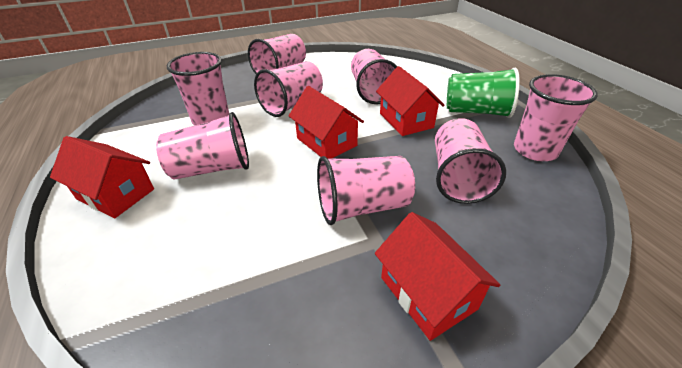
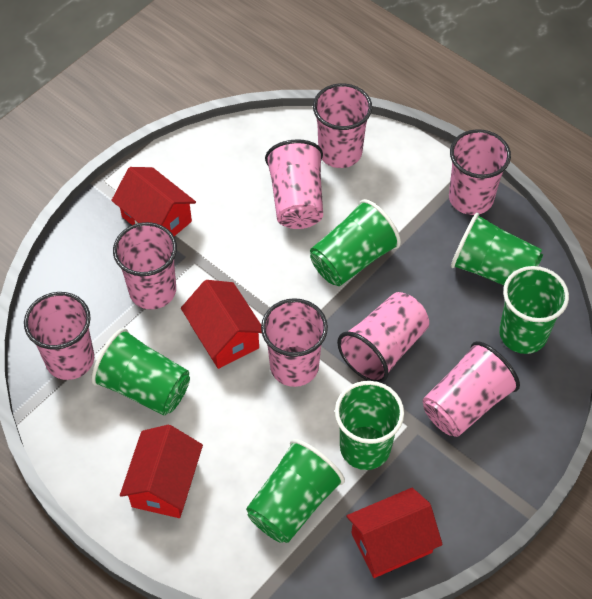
green cup: 1 -> 6

